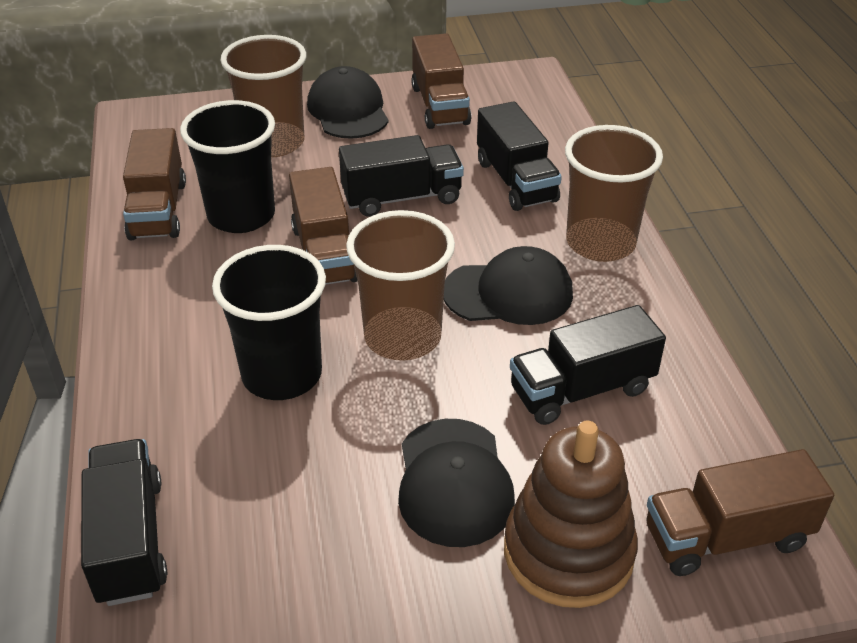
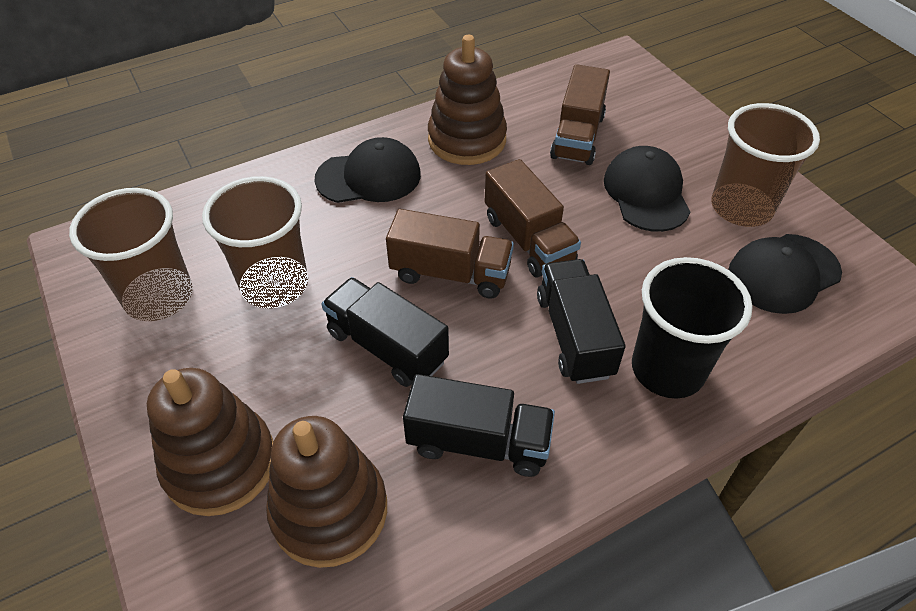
black cup: 2 -> 1
black truck: 4 -> 3
brown stacking toy: 1 -> 3
brown truck: 4 -> 3

